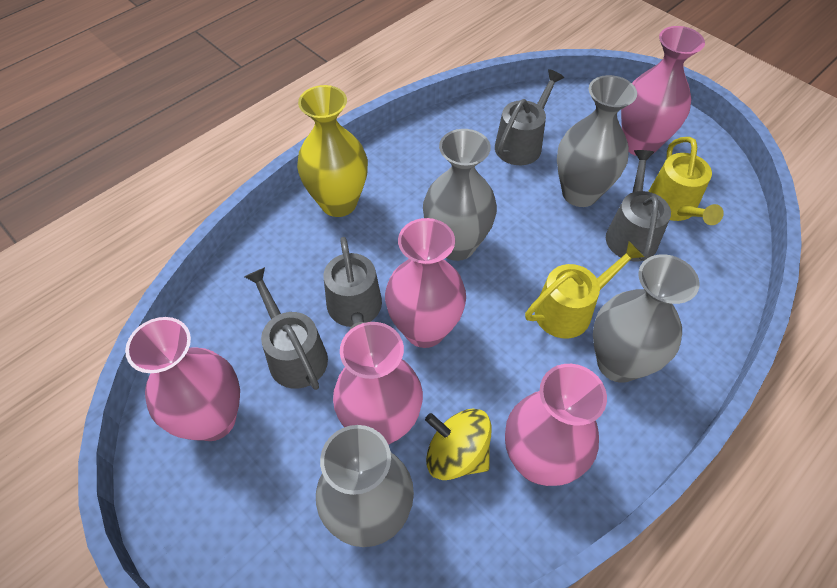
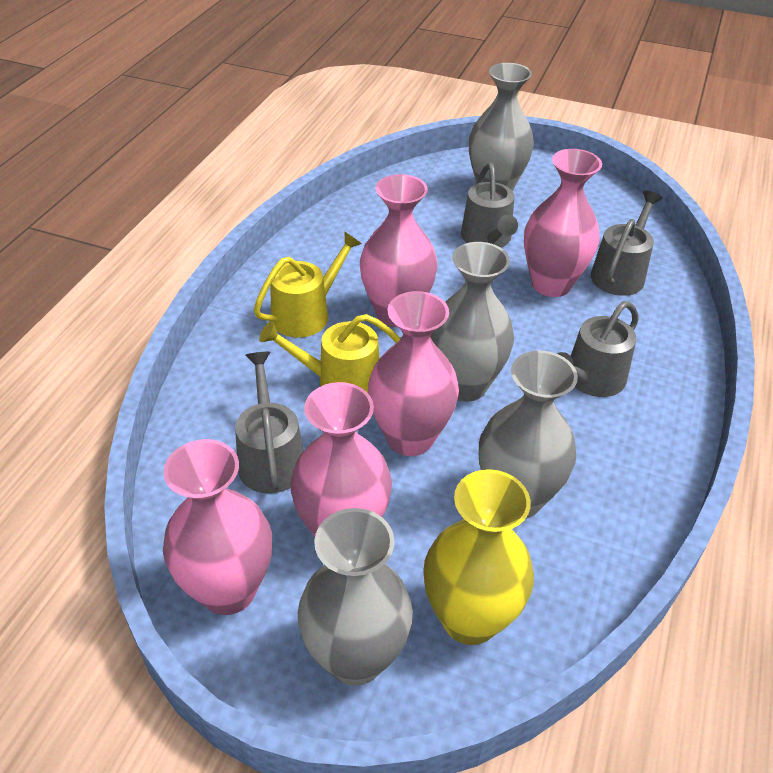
yellow spinning top: 1 -> 0

